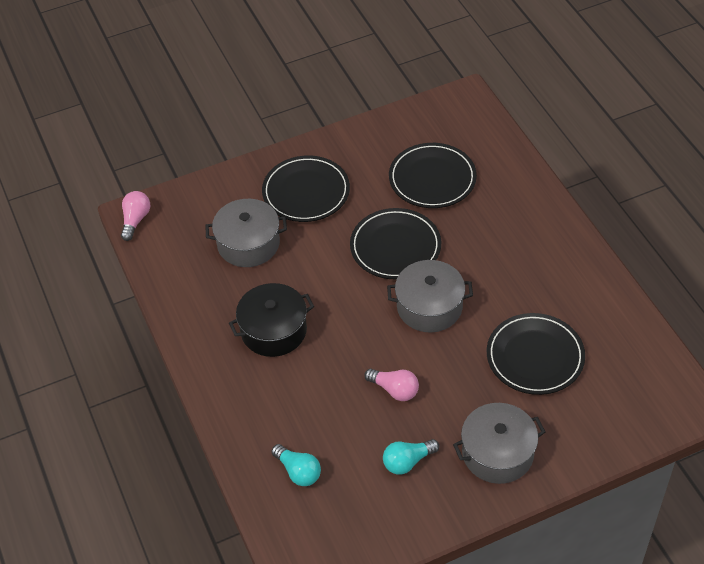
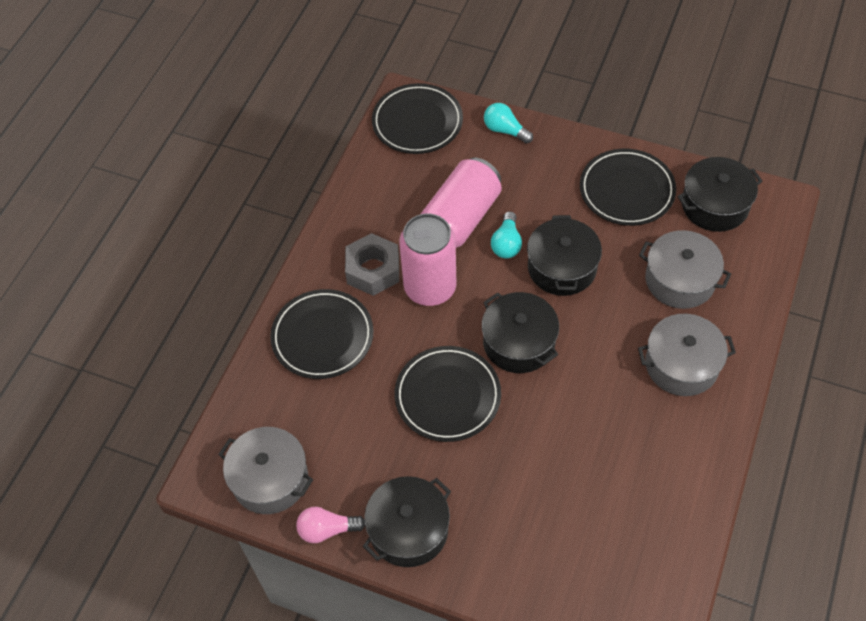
black pot: 1 -> 4
grey nut: 0 -> 1
pink can: 0 -> 2
pink light bulb: 2 -> 1

